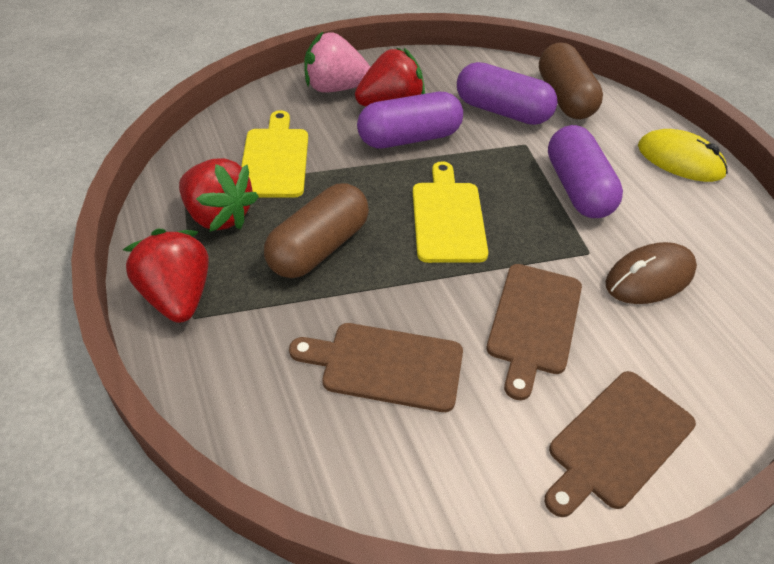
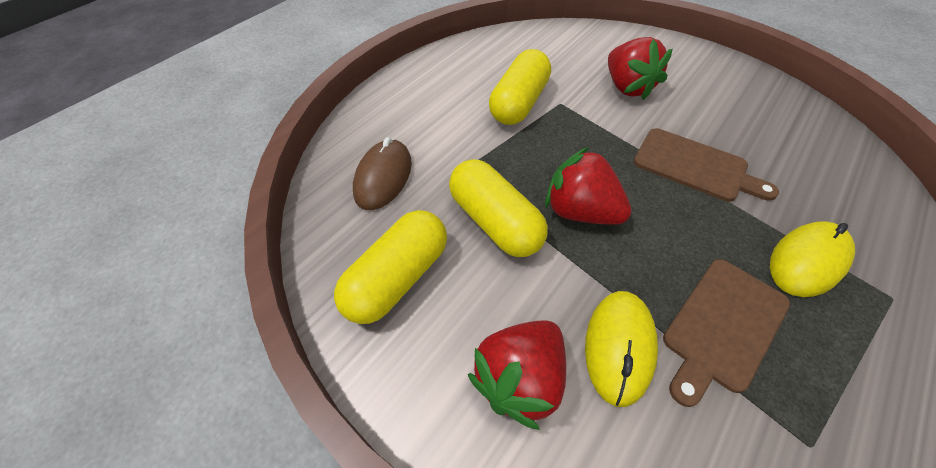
brown capsule: 2 -> 0
brown cutting board: 3 -> 2
pink strawberry: 1 -> 0
purple capsule: 3 -> 0
yellow capsule: 0 -> 3
yellow cutting board: 2 -> 0
yellow mouse: 1 -> 2

